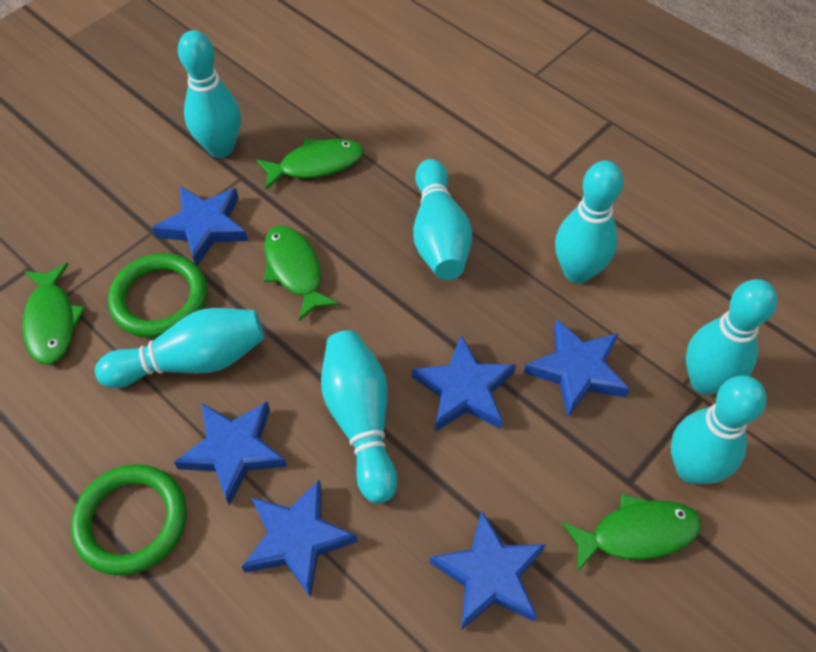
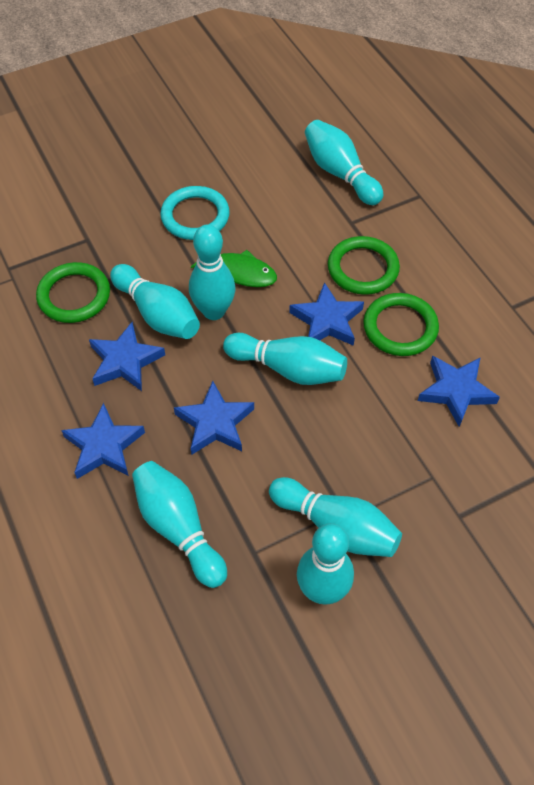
blue star: 6 -> 5
green fish: 4 -> 1
green ring: 2 -> 3
turquoise ring: 0 -> 1

